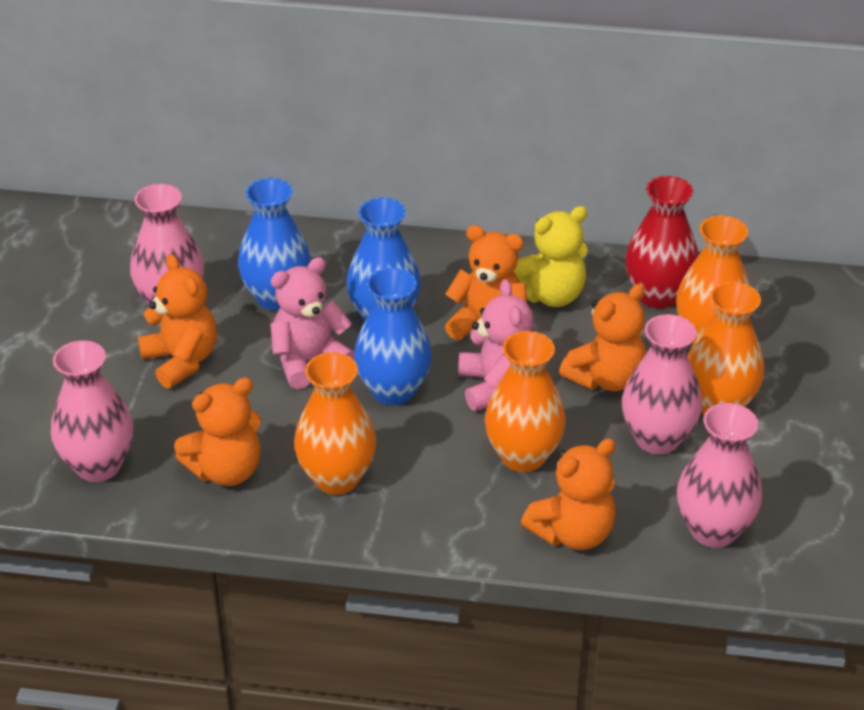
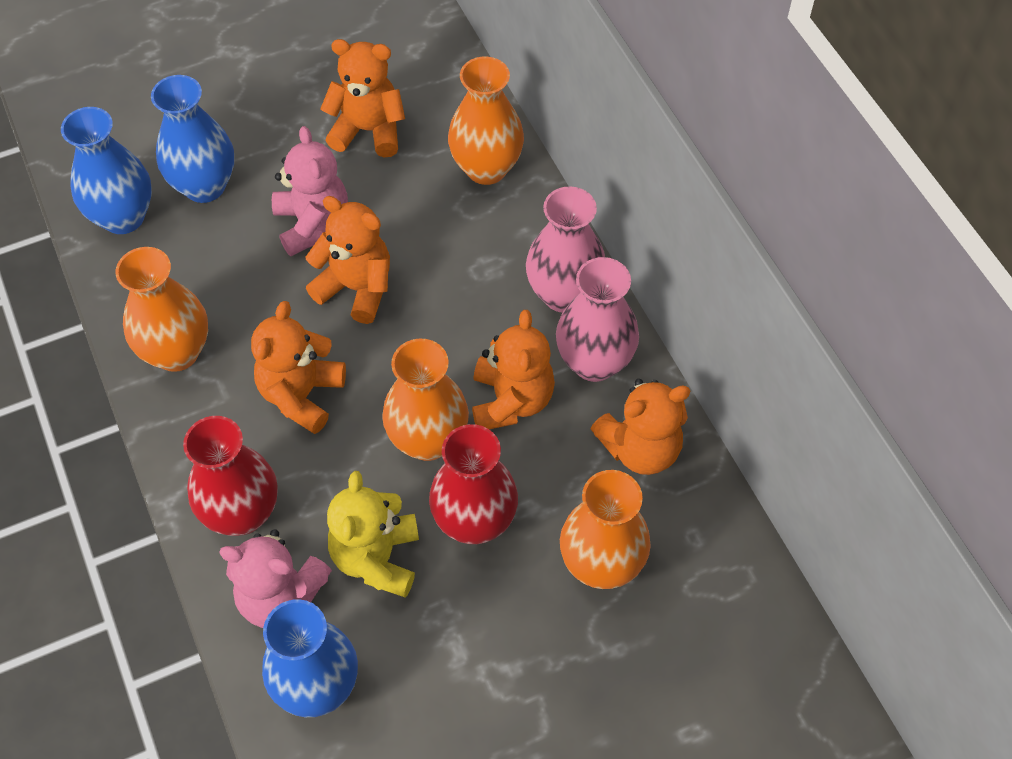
pink vase: 4 -> 2
red vase: 1 -> 2

